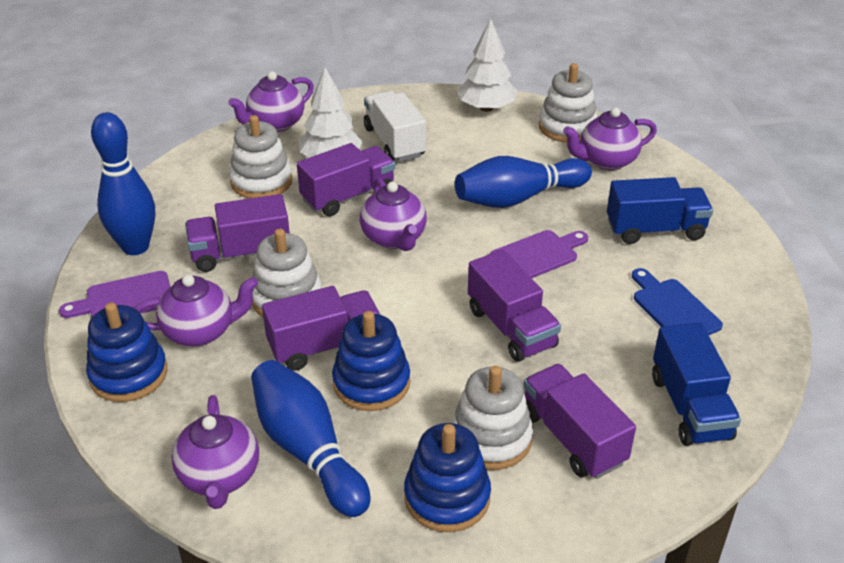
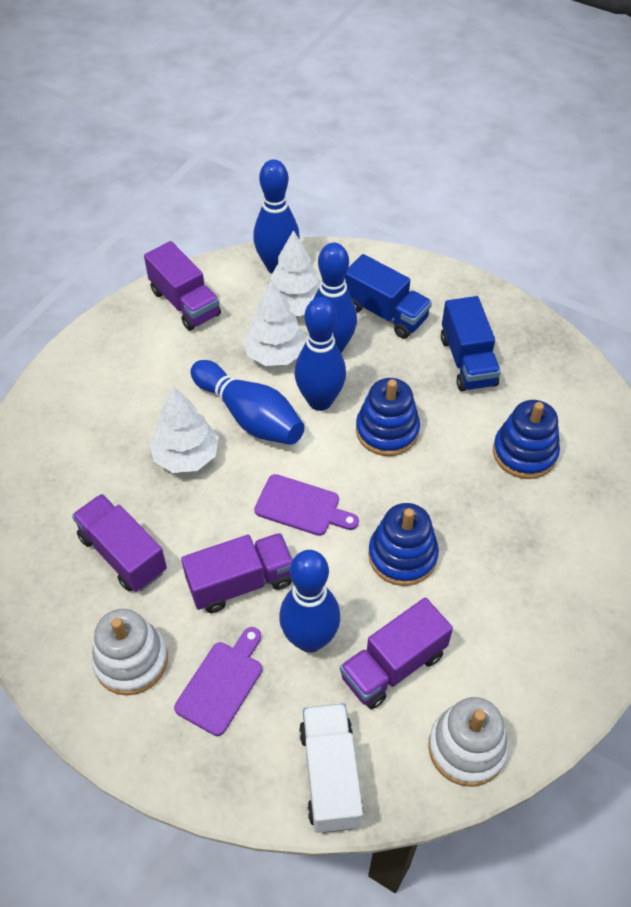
blue bowling pin: 3 -> 5
blue cutting board: 1 -> 0
purple teapot: 5 -> 0
purple truck: 5 -> 4
white stacking toy: 4 -> 2
white tree: 2 -> 3

